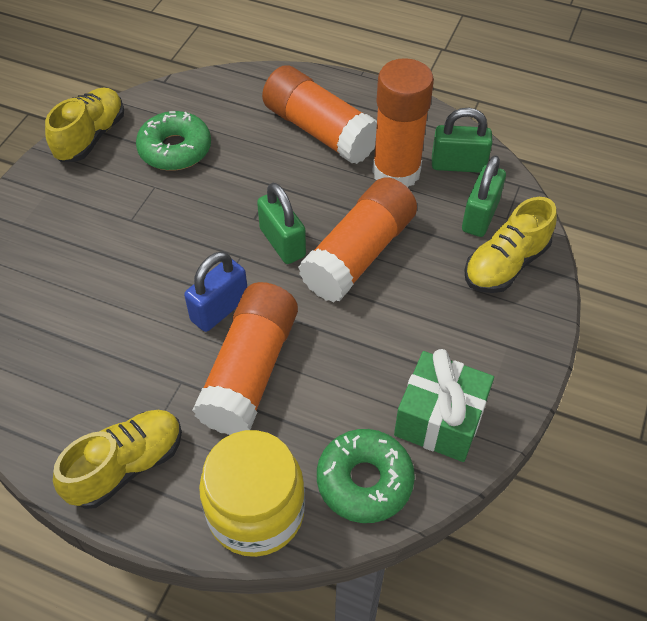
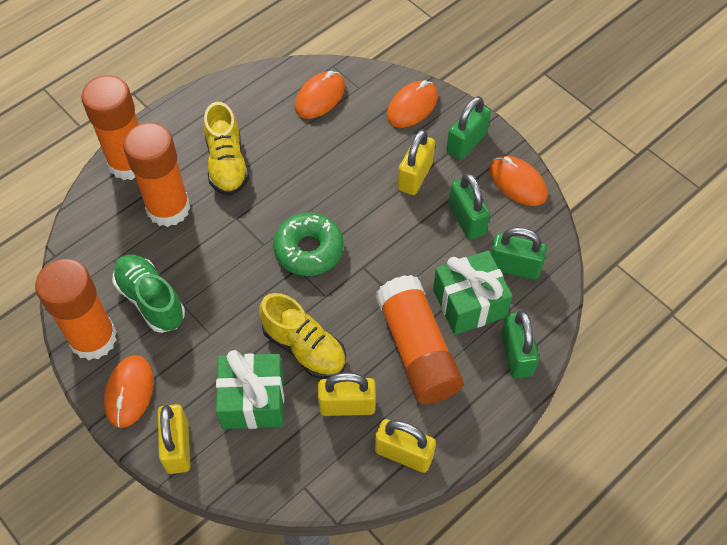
blue padlock: 1 -> 0
green donut: 2 -> 1
green gift: 1 -> 2
green padlock: 3 -> 4
green shoe: 0 -> 1
orange mouse: 0 -> 4
yellow jar: 1 -> 0
yellow padlock: 0 -> 4
yellow shoe: 3 -> 2

